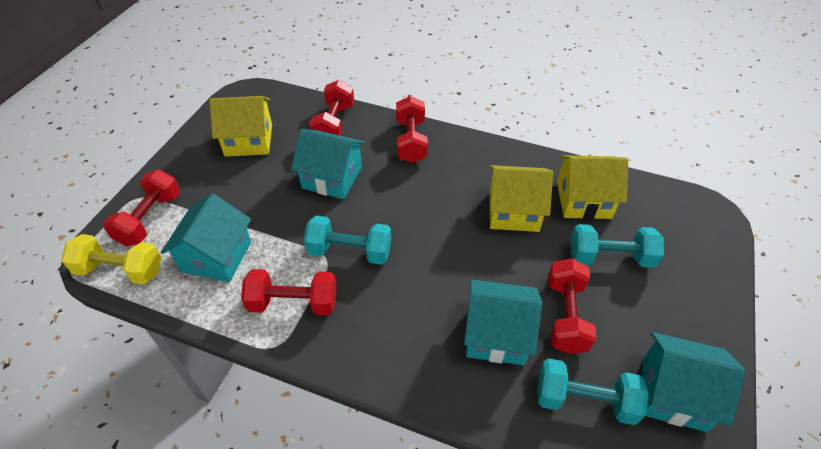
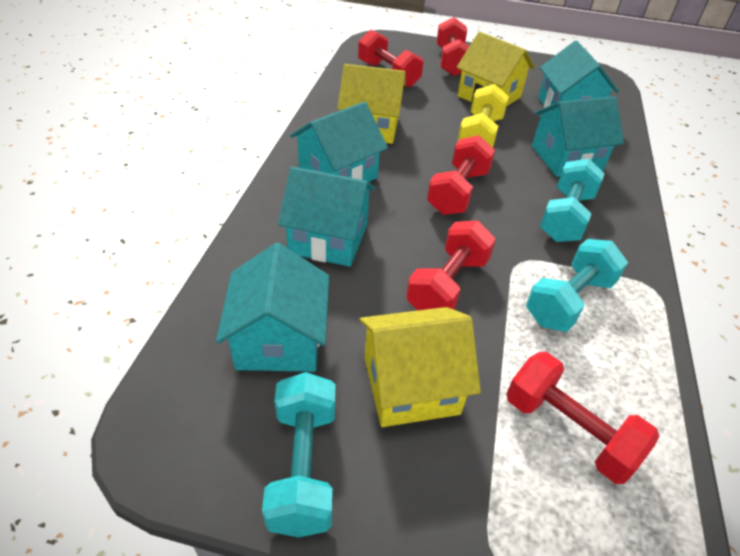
turquoise house: 4 -> 5

